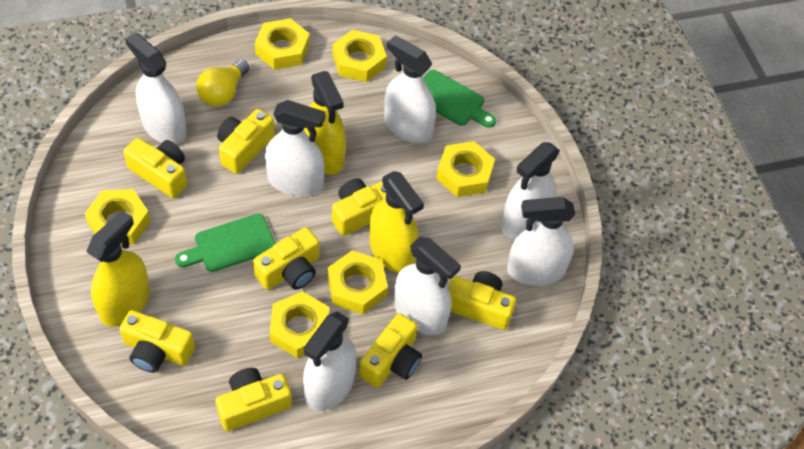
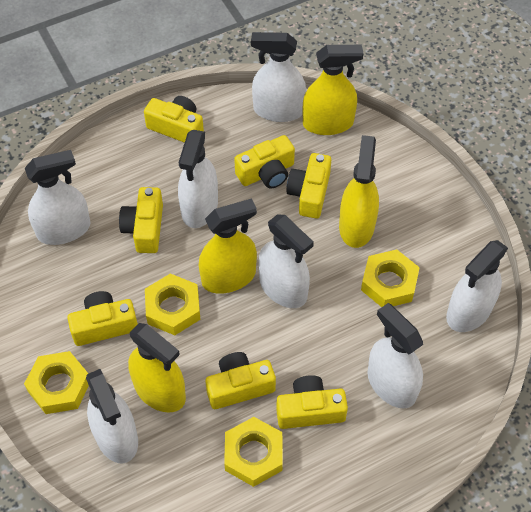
green cutting board: 2 -> 0
yellow camera: 8 -> 7
yellow light bulb: 1 -> 0
yellow nut: 6 -> 4
yellow spray bottle: 3 -> 4

